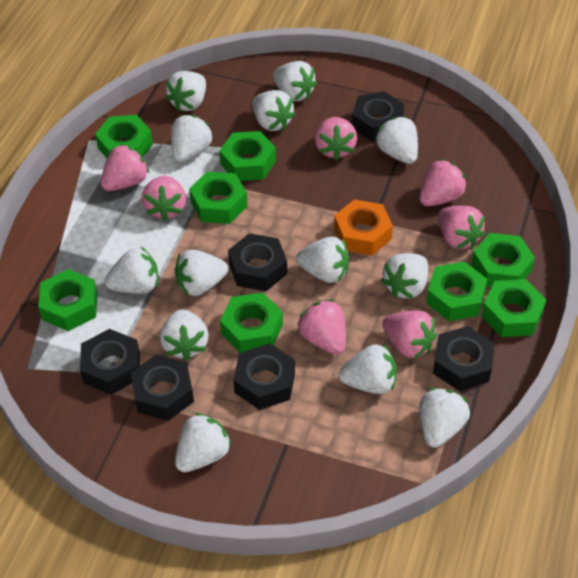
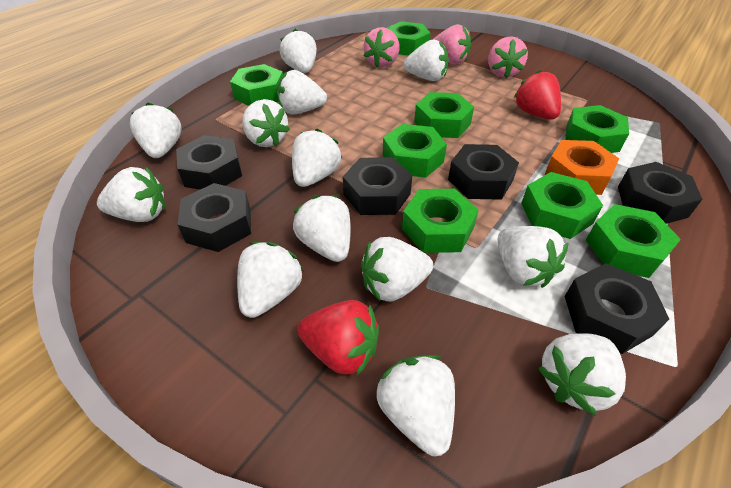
pink strawberry: 7 -> 3
red strawberry: 0 -> 2

